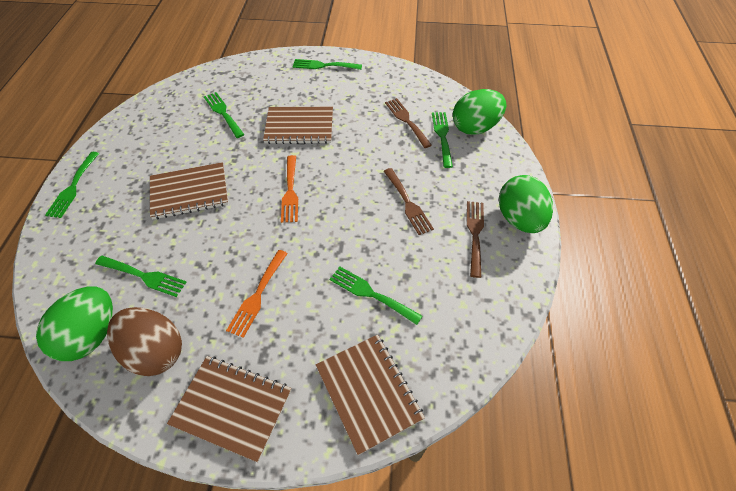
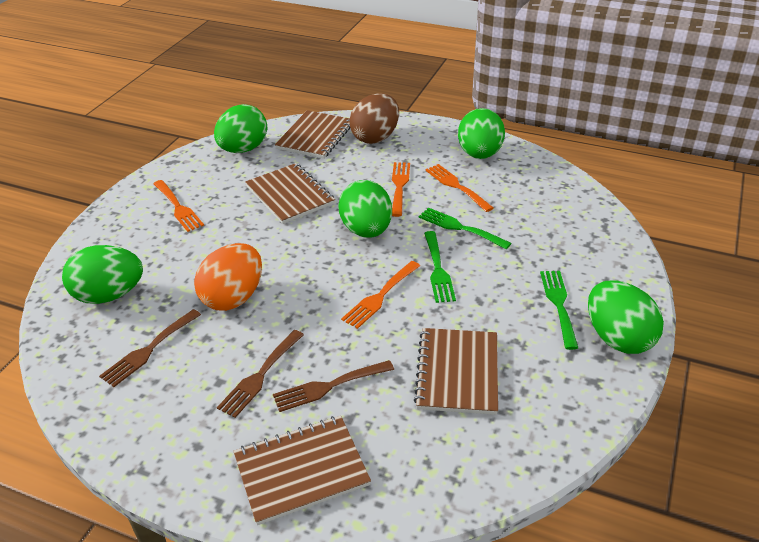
green egg: 3 -> 5
green fork: 6 -> 3
orange egg: 0 -> 1
orange fork: 2 -> 4

